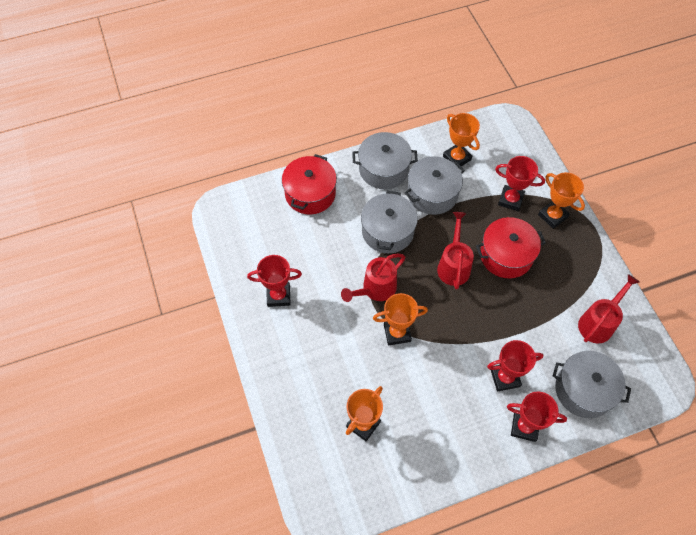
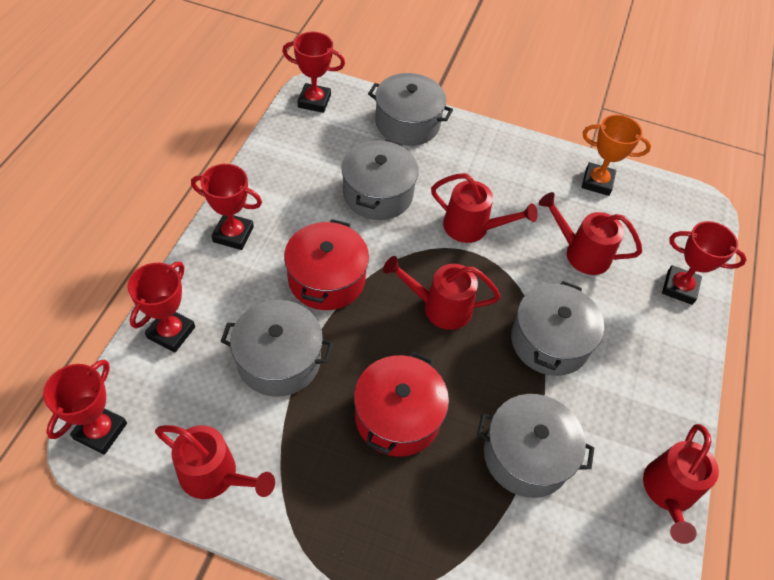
grey pot: 4 -> 5
orange trophy: 4 -> 1
red trophy: 4 -> 5
red watering can: 3 -> 5

